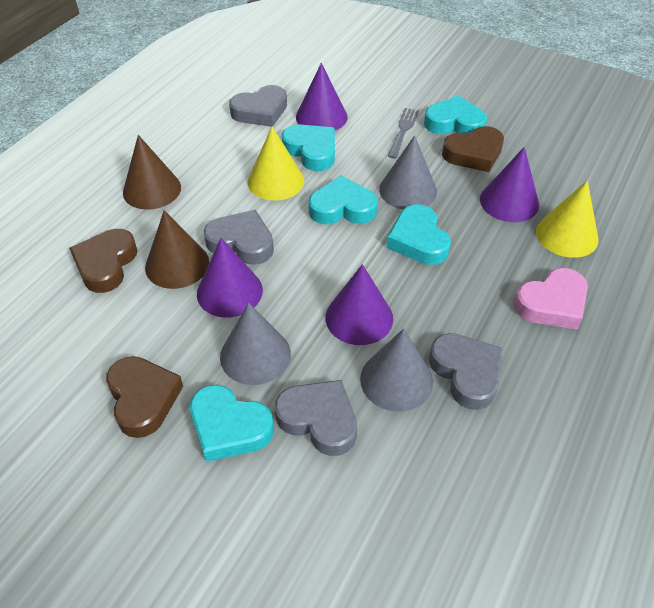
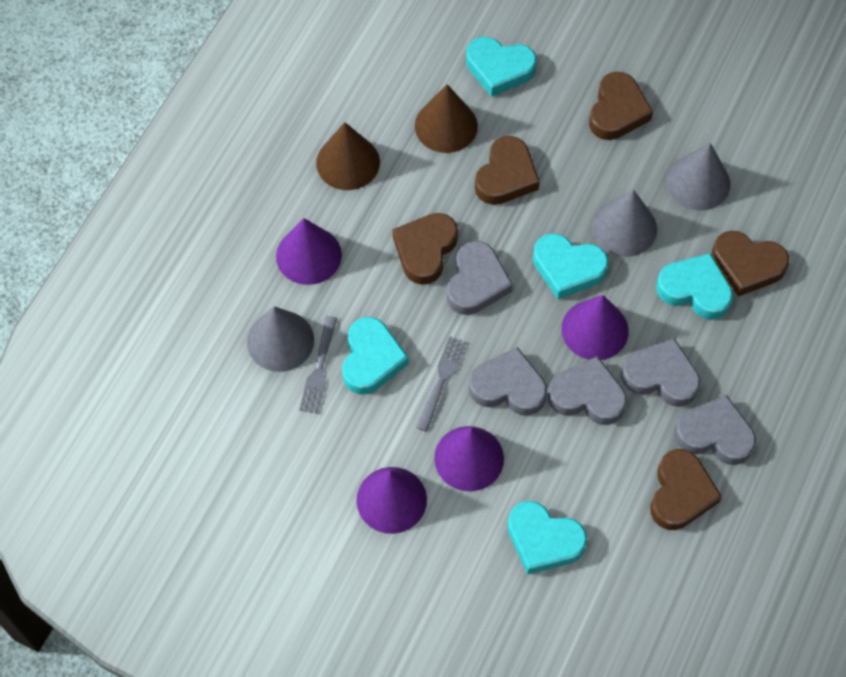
brown heart: 3 -> 5
grey fork: 1 -> 2
grey heart: 4 -> 5
pink heart: 1 -> 0
yellow cone: 2 -> 0

